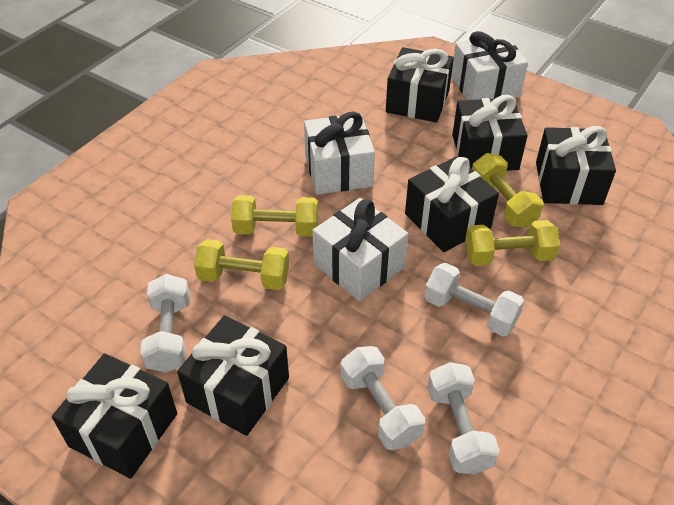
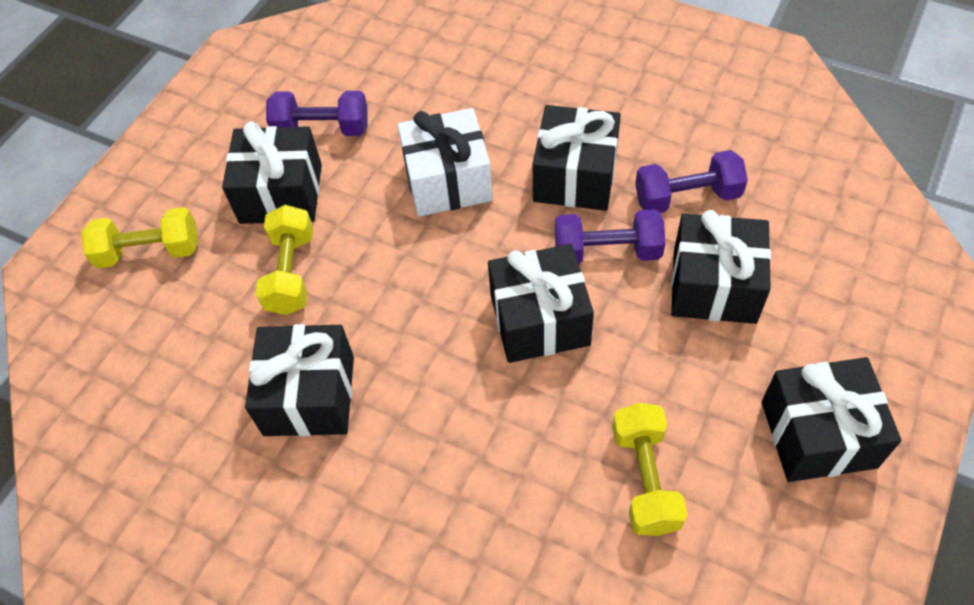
purple dumbbell: 0 -> 3
white dumbbell: 4 -> 0
white gift: 3 -> 1
yellow dumbbell: 4 -> 3

